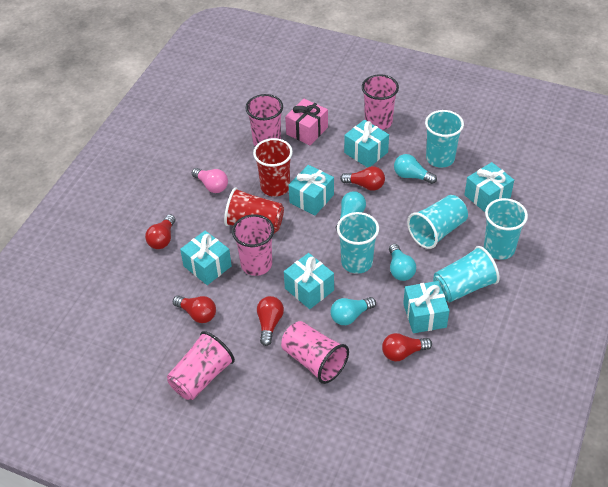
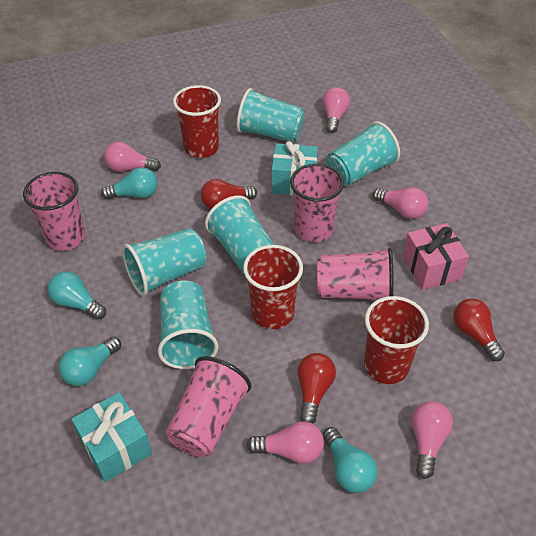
pink cup: 5 -> 4
pink light bulb: 1 -> 5
red cup: 2 -> 3
red light bulb: 5 -> 3
turquoise gift: 6 -> 2

